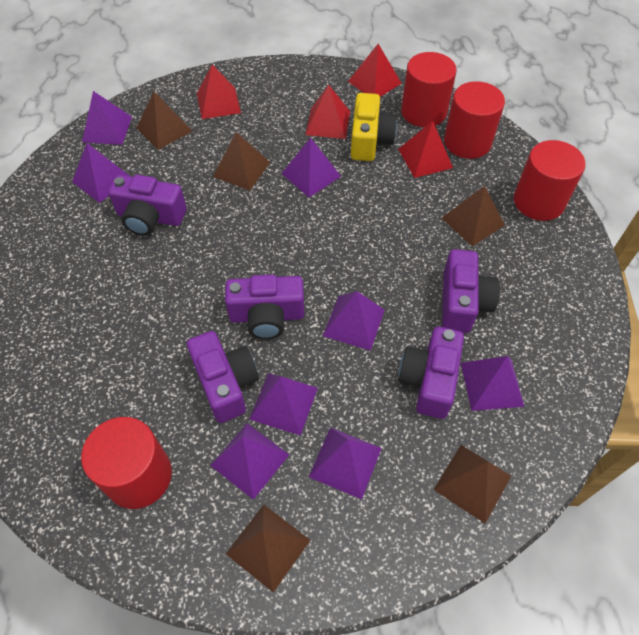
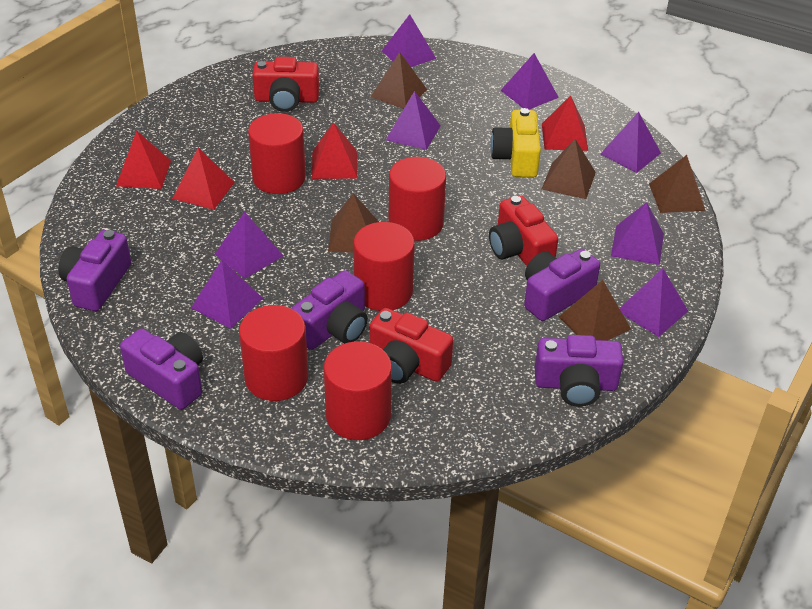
red camera: 0 -> 3
red cylinder: 4 -> 5

